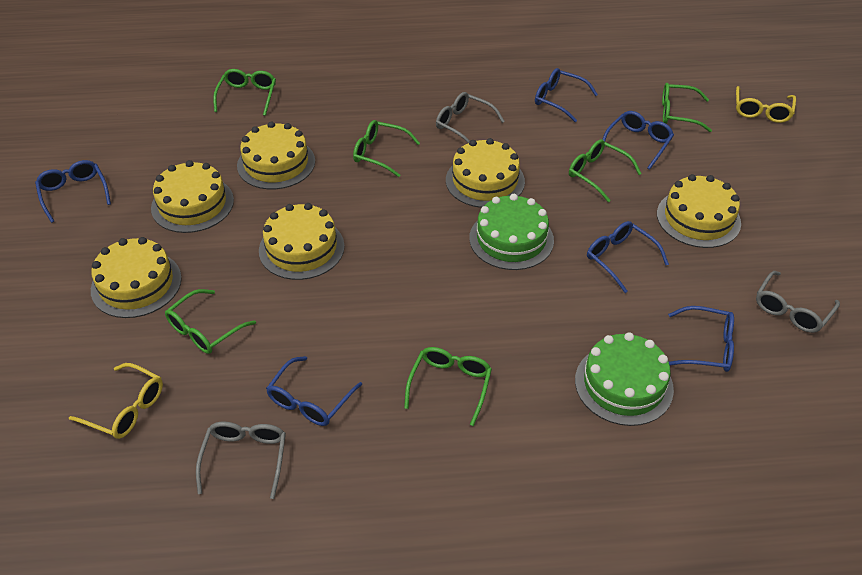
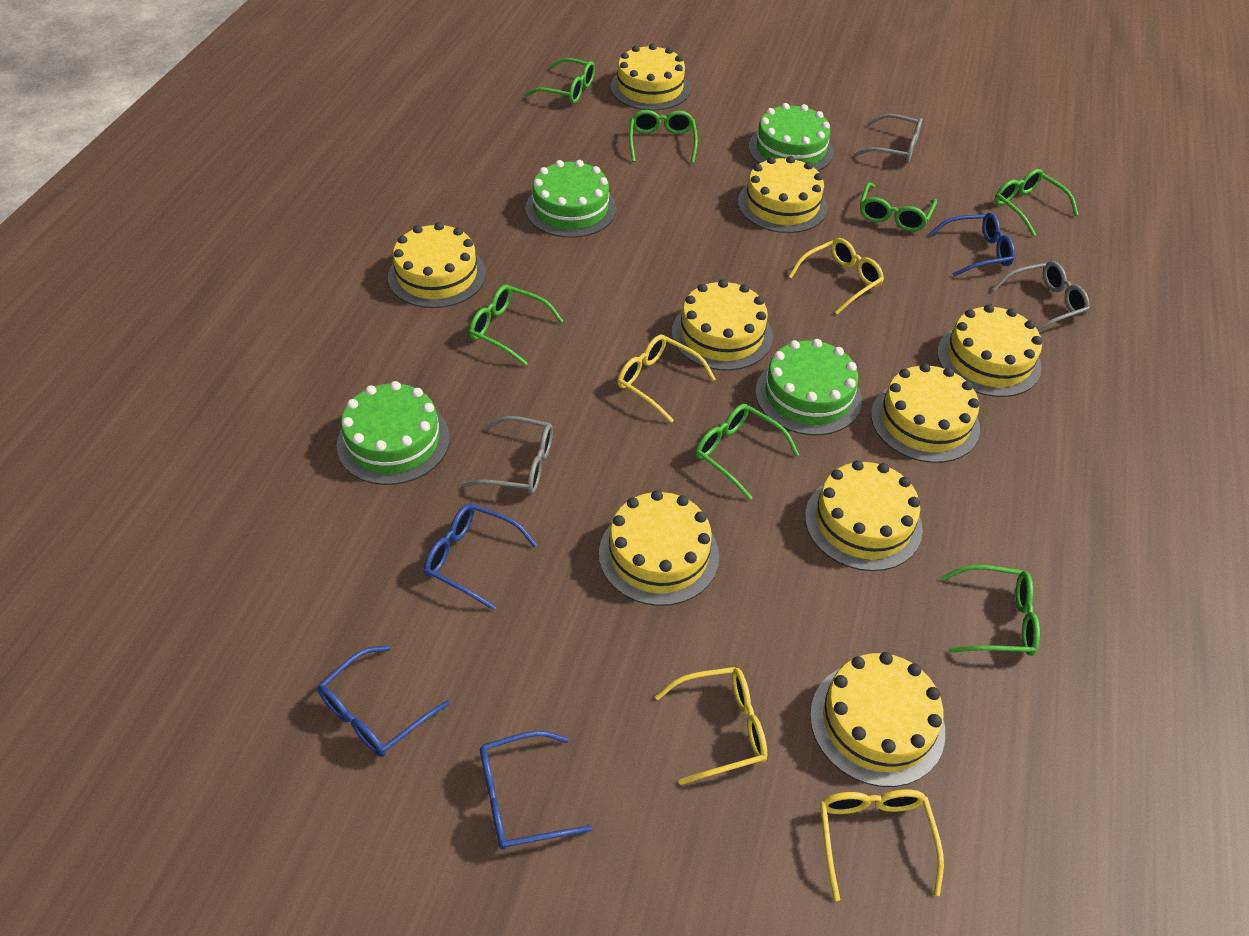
blue glasses: 6 -> 4
green cake: 2 -> 4
green glasses: 6 -> 7
yellow cake: 6 -> 9
yellow glasses: 2 -> 4

